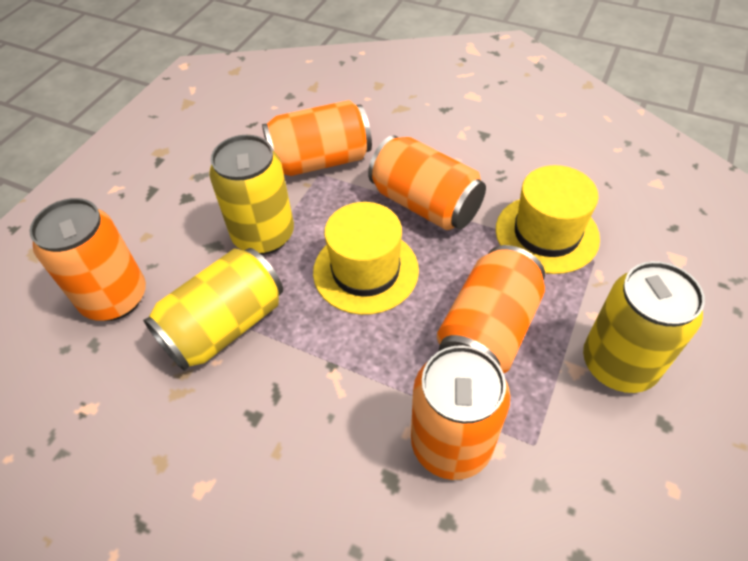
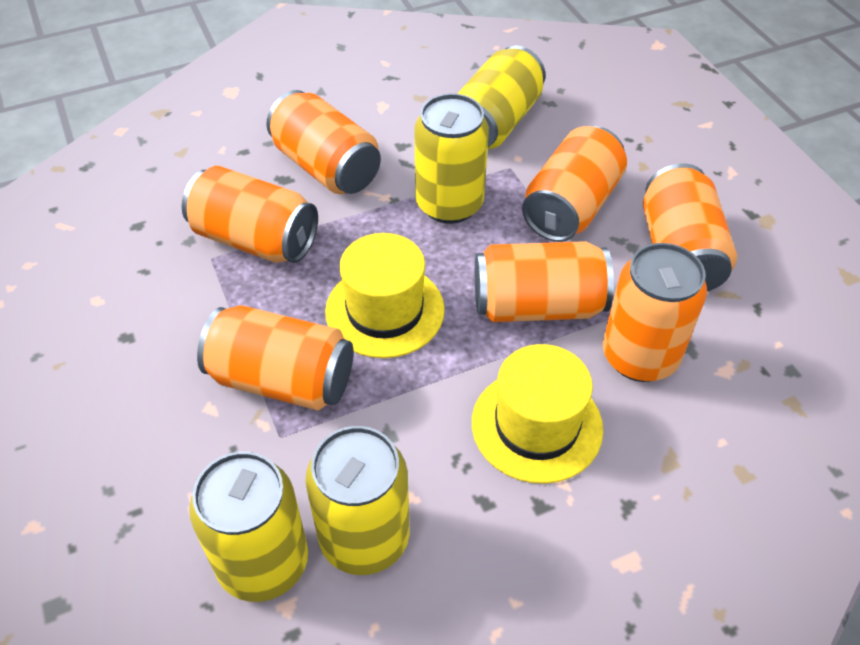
orange can: 5 -> 7
yellow can: 3 -> 4

